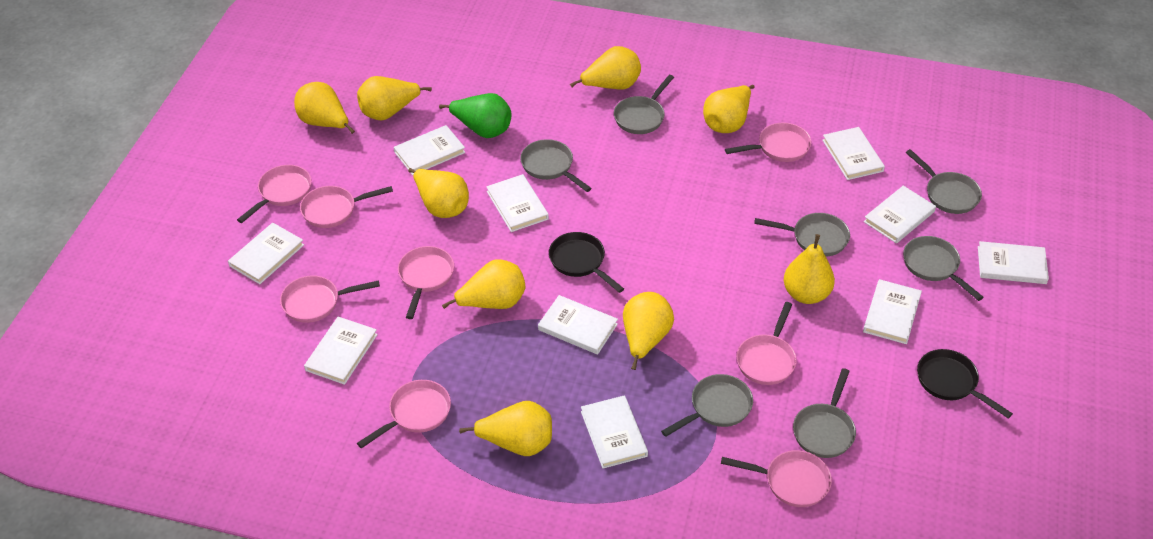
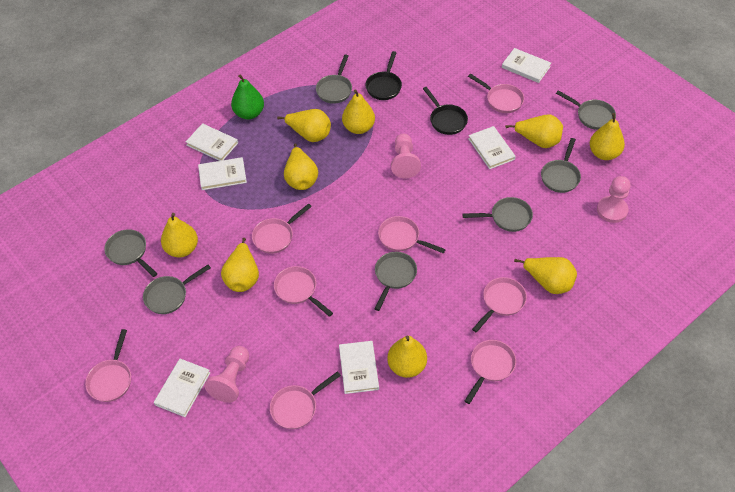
pink pawn: 0 -> 3
white book: 10 -> 6

